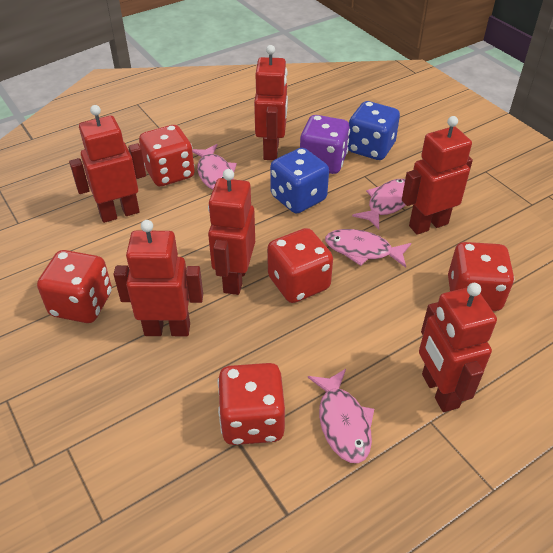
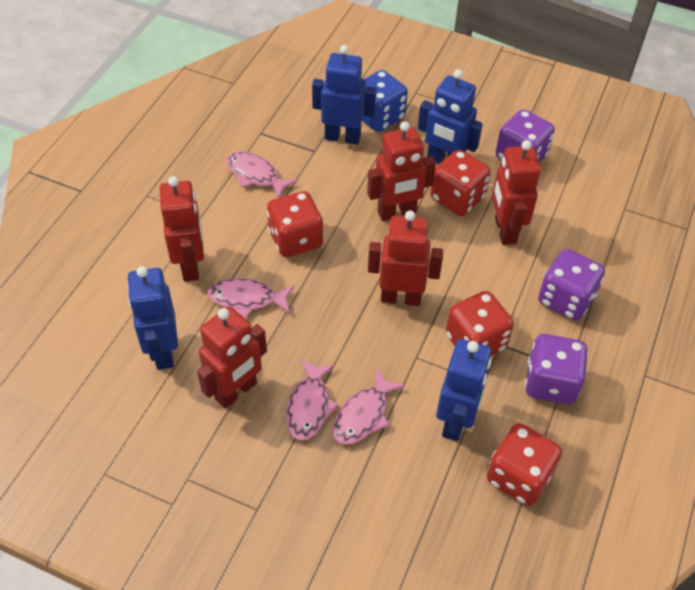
blue dice: 2 -> 1
blue robot: 0 -> 4
purple dice: 1 -> 3
red dice: 5 -> 4
red robot: 6 -> 5

